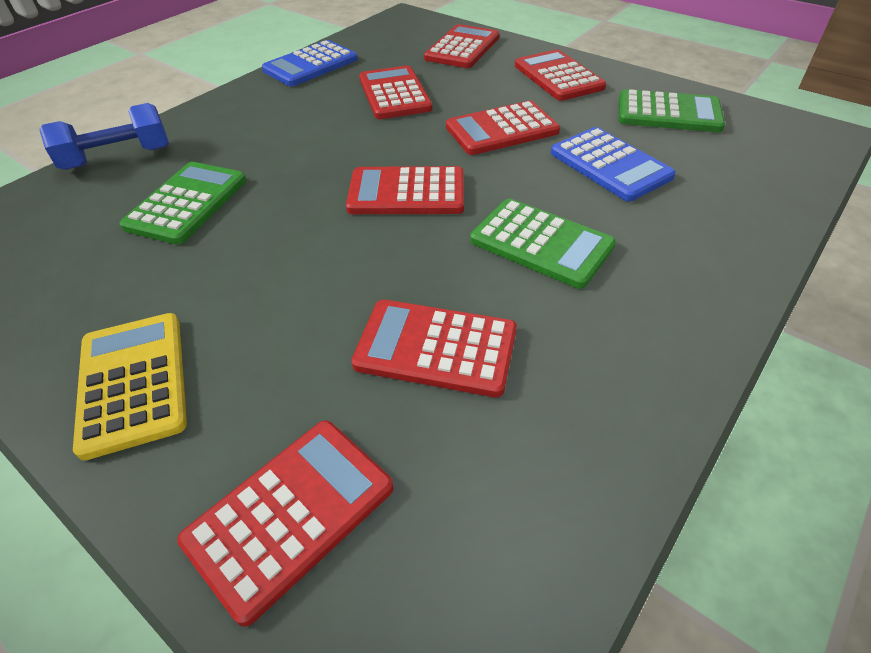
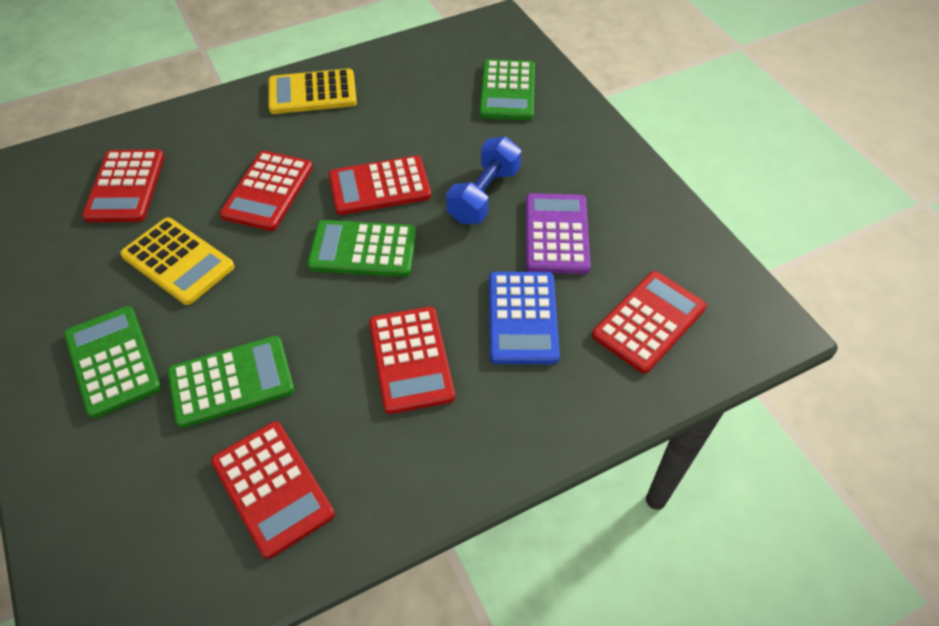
blue calculator: 2 -> 1
green calculator: 3 -> 4
purple calculator: 0 -> 1
red calculator: 7 -> 6
yellow calculator: 1 -> 2

